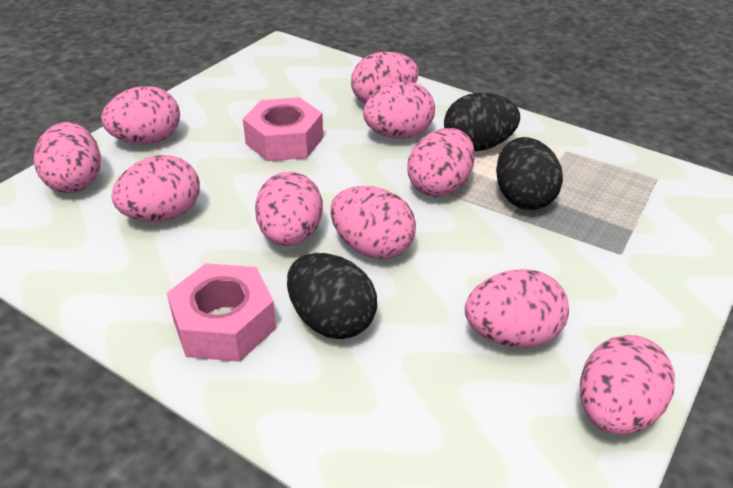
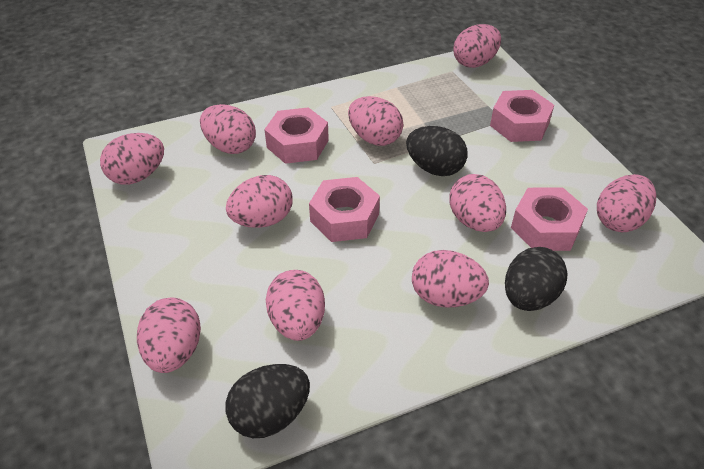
pink nut: 2 -> 4

